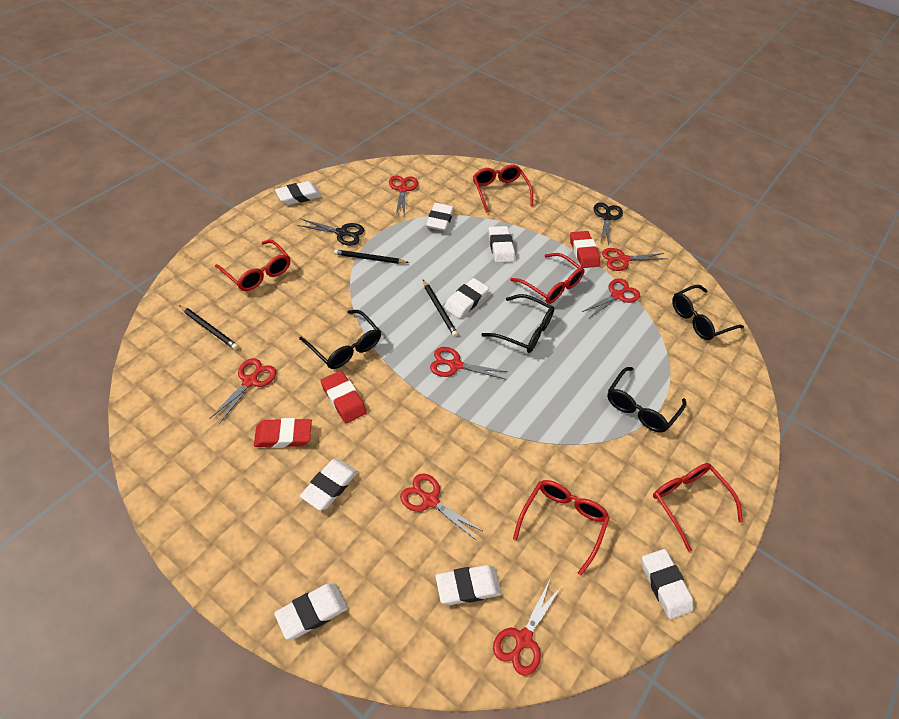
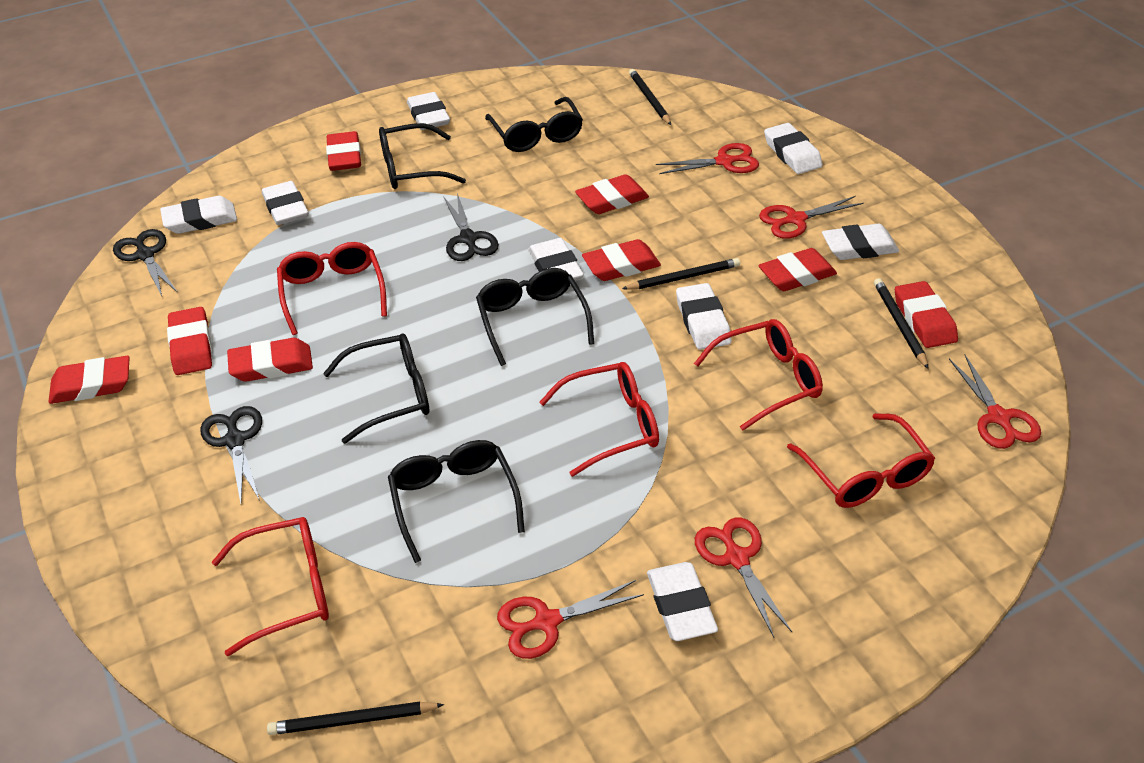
black glasses: 4 -> 5
black pencil: 3 -> 4
black scissors: 2 -> 3
red eraser: 3 -> 8
red scissors: 7 -> 5

